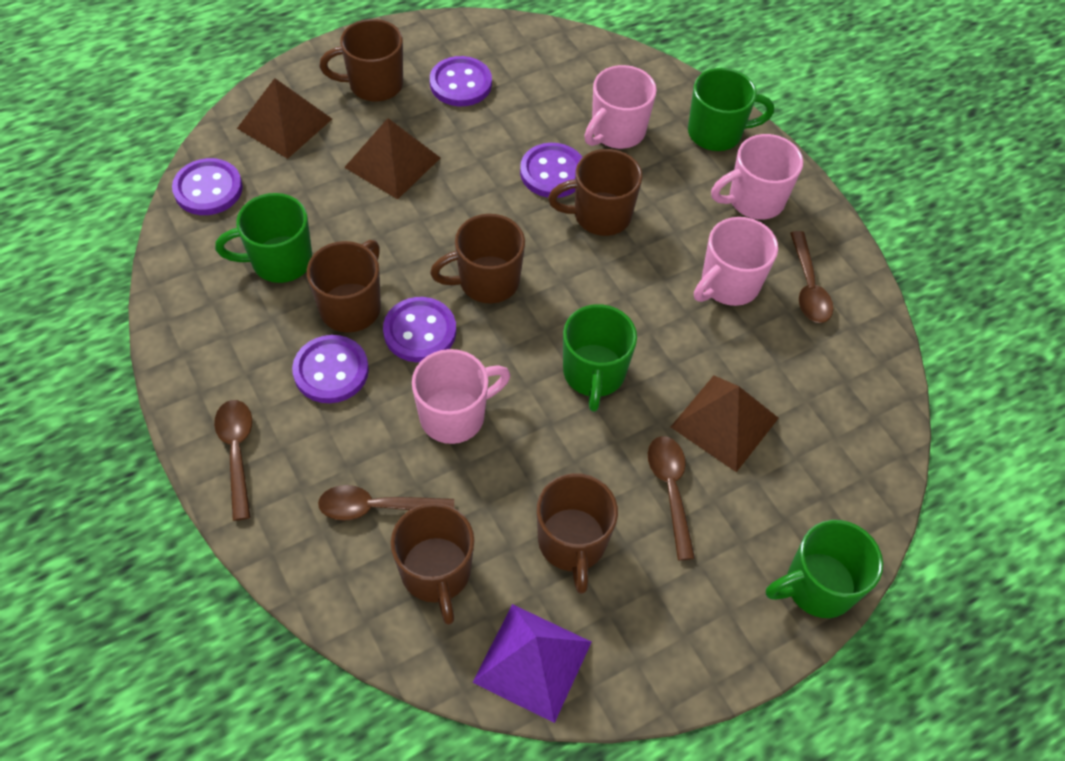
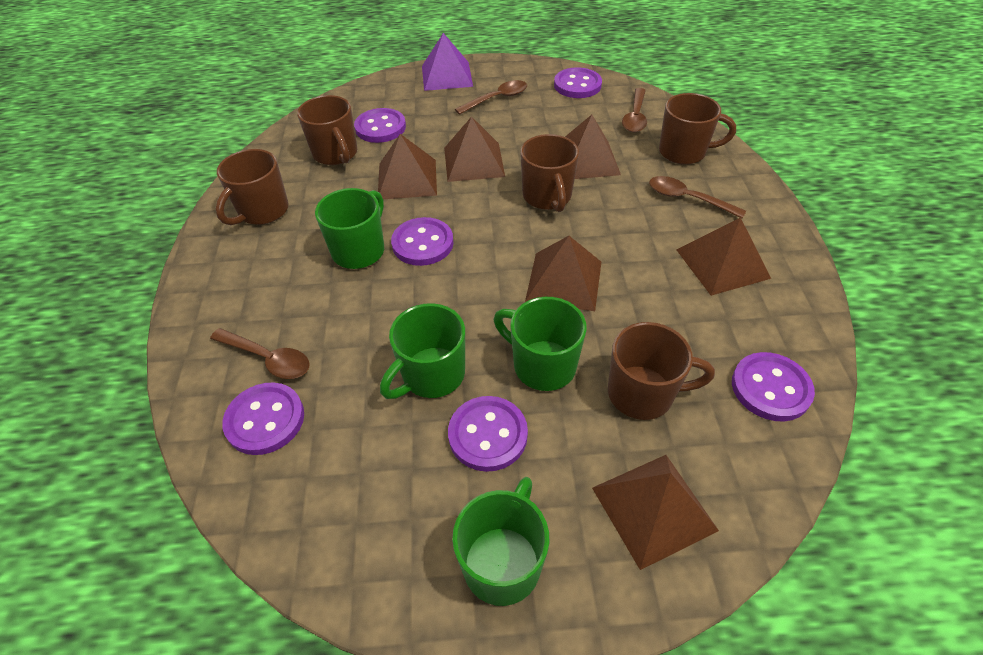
brown mug: 6 -> 5
brown pyramid: 3 -> 6
pink mug: 4 -> 0
purple button: 5 -> 6

